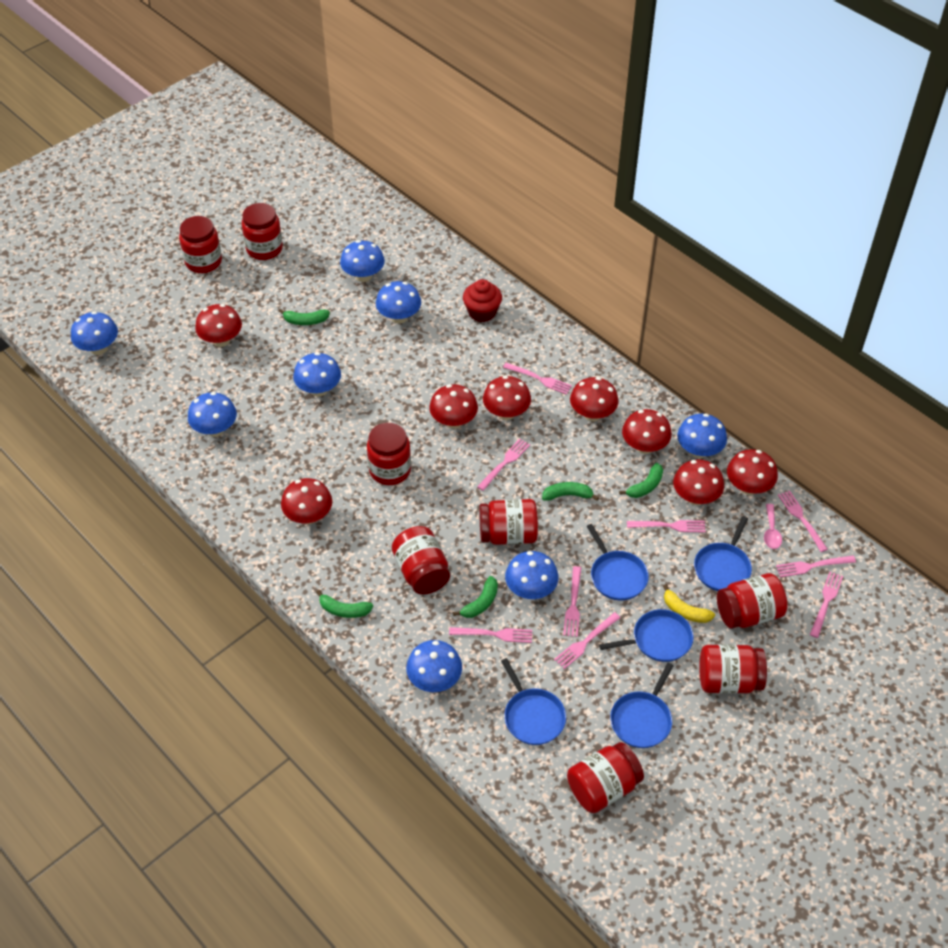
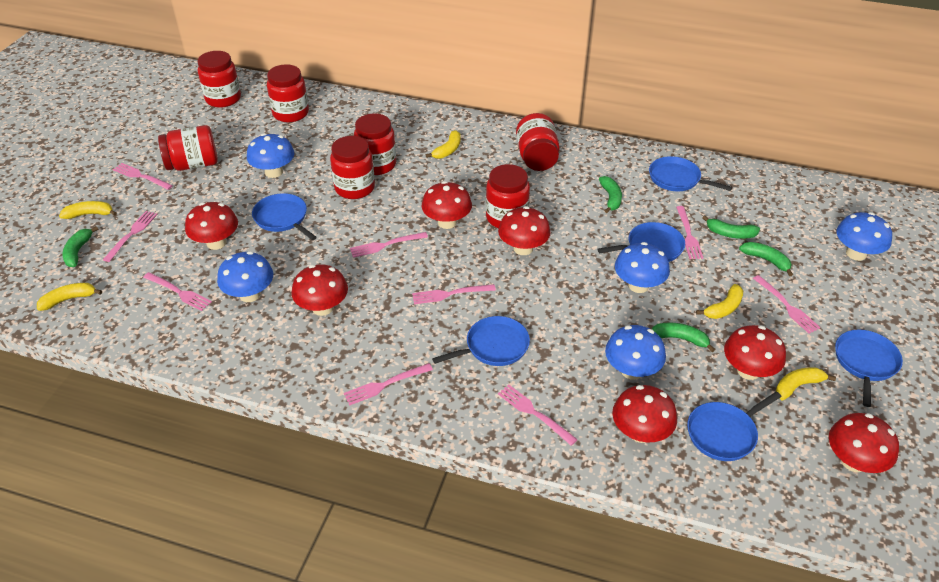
blue mushroom: 8 -> 5
blue pan: 5 -> 6
pink spoon: 1 -> 0
red cupcake: 1 -> 0
red jar: 8 -> 7
red mushroom: 8 -> 7
yellow banana: 1 -> 5

